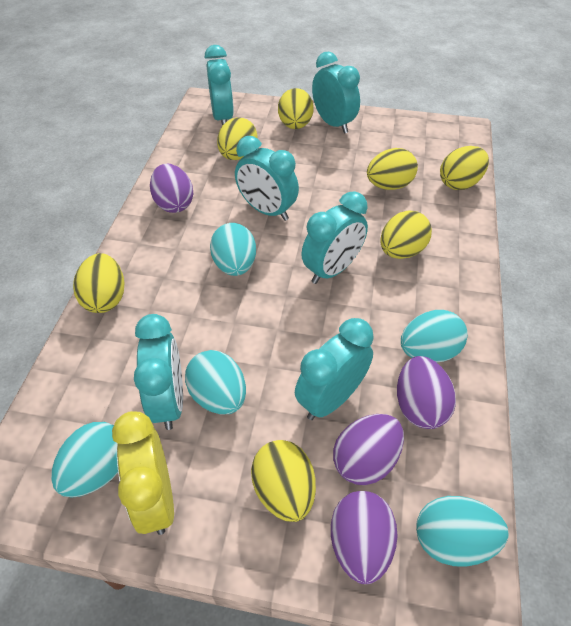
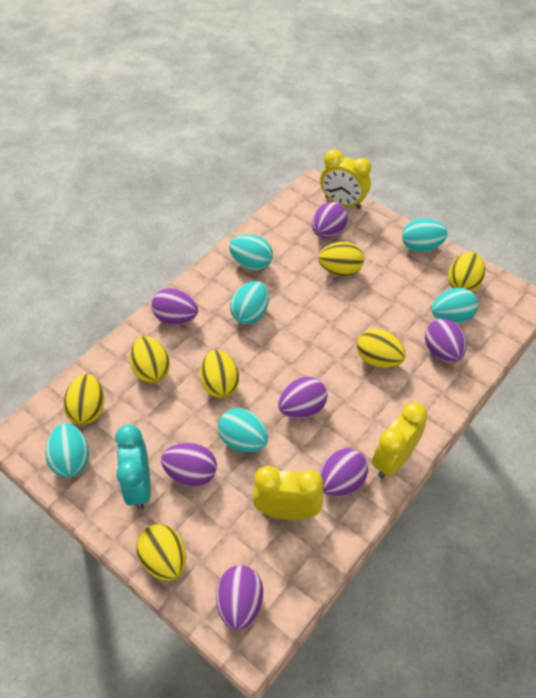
purple egg: 4 -> 7
turquoise clock: 6 -> 1
turquoise egg: 5 -> 6
yellow clock: 1 -> 3

